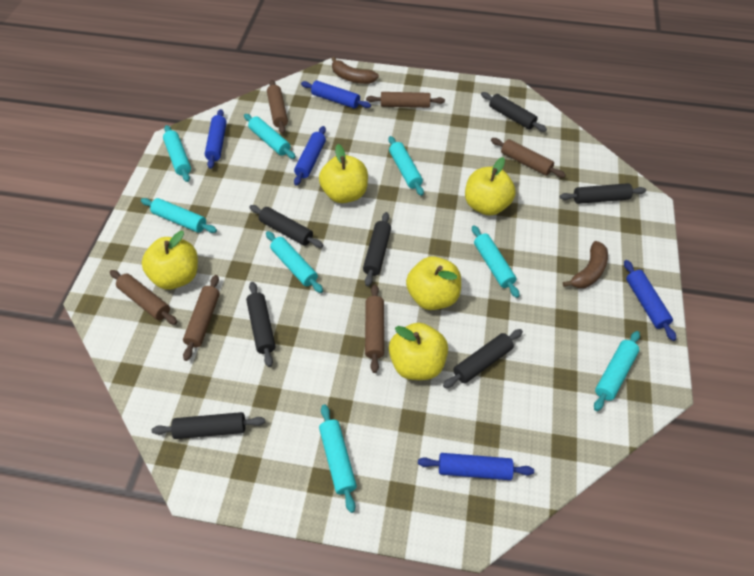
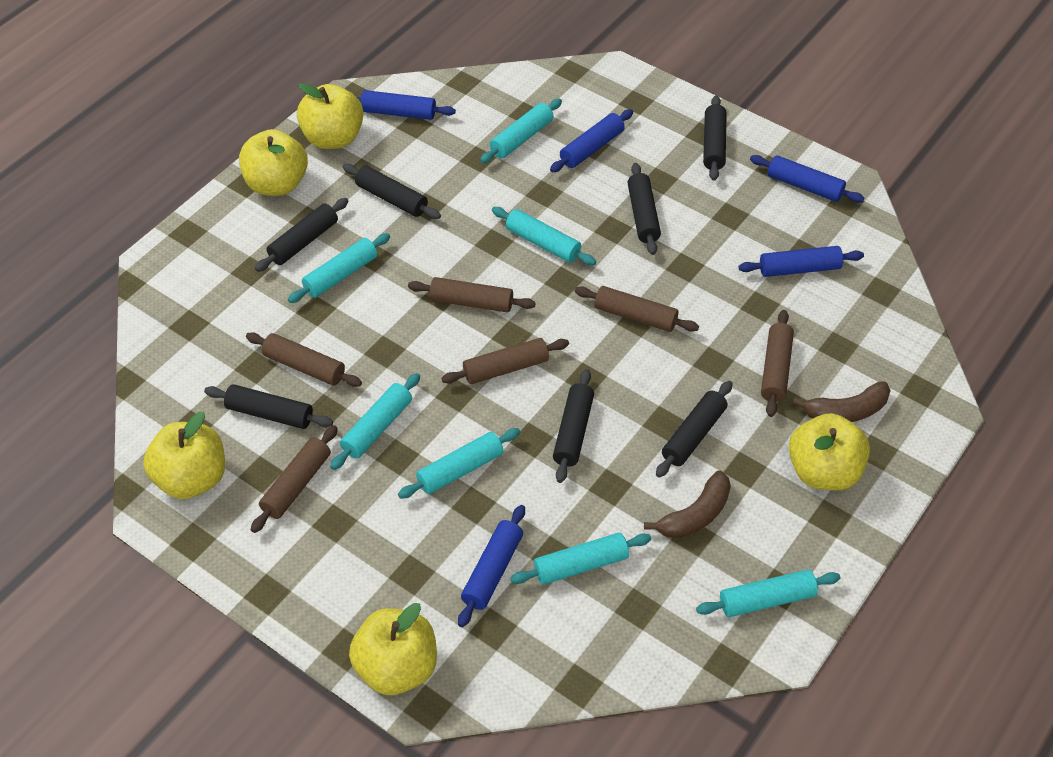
turquoise rolling pin: 8 -> 7

